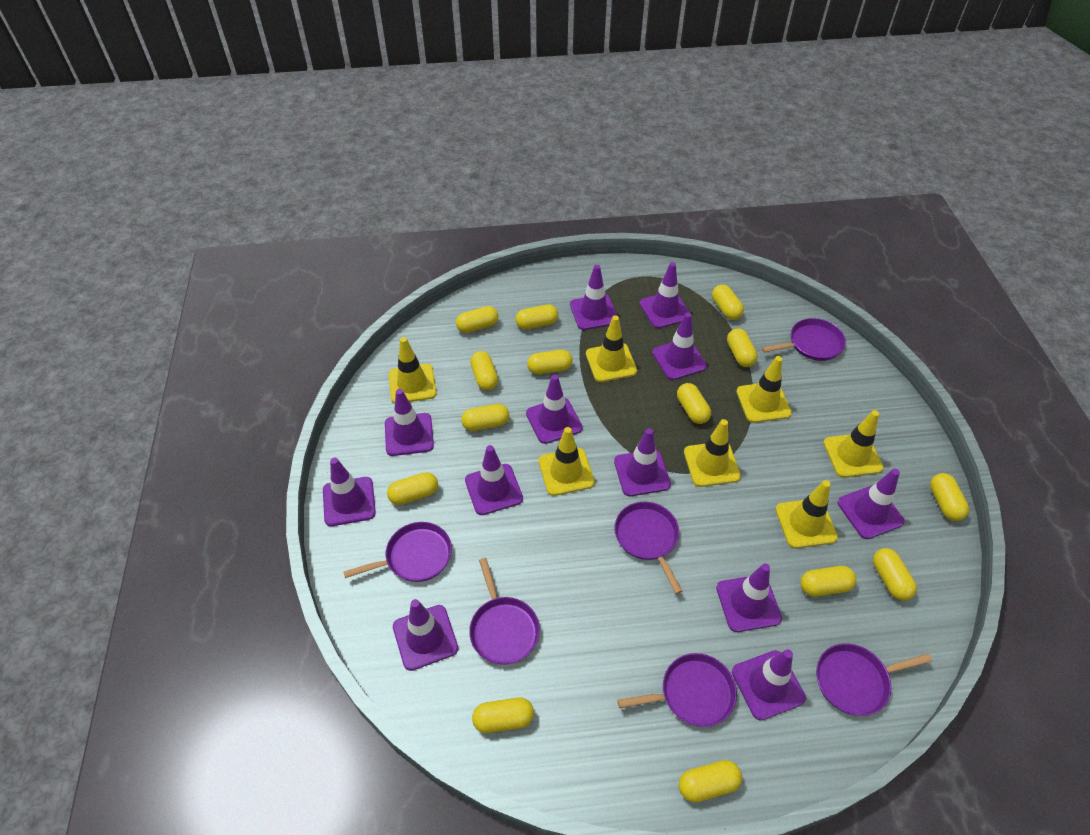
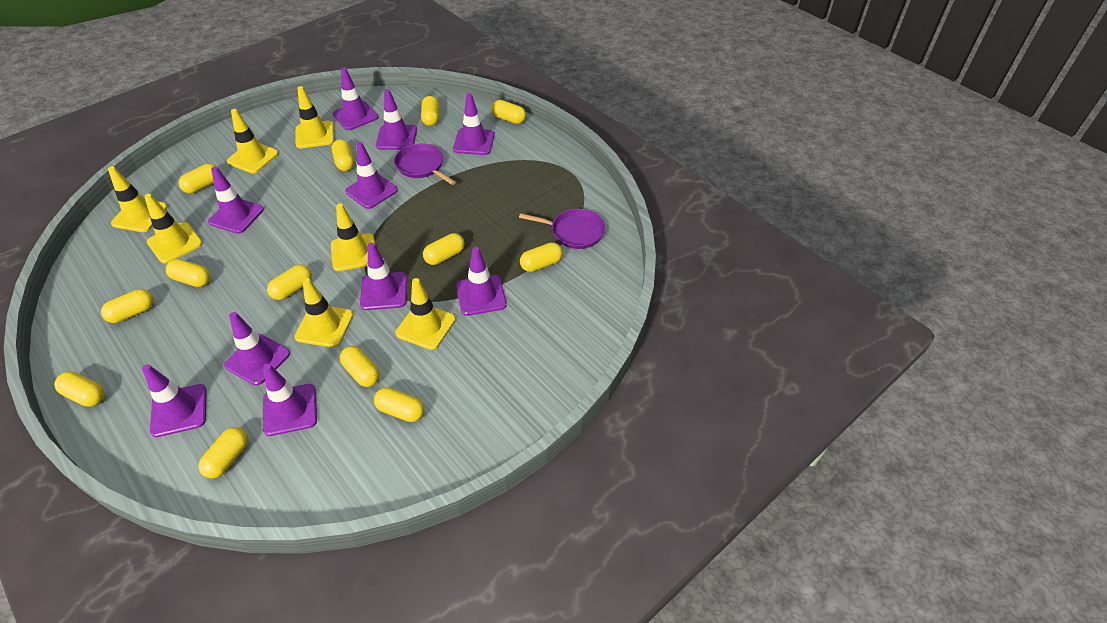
purple pan: 6 -> 2
purple traffic cone: 12 -> 10
yellow capsule: 14 -> 13

